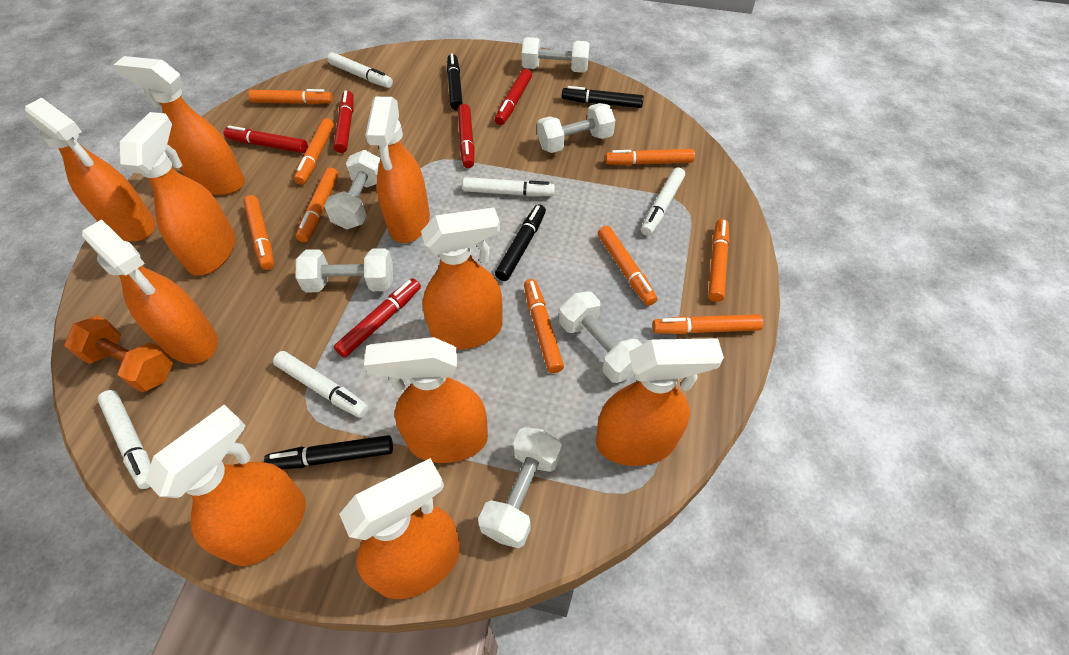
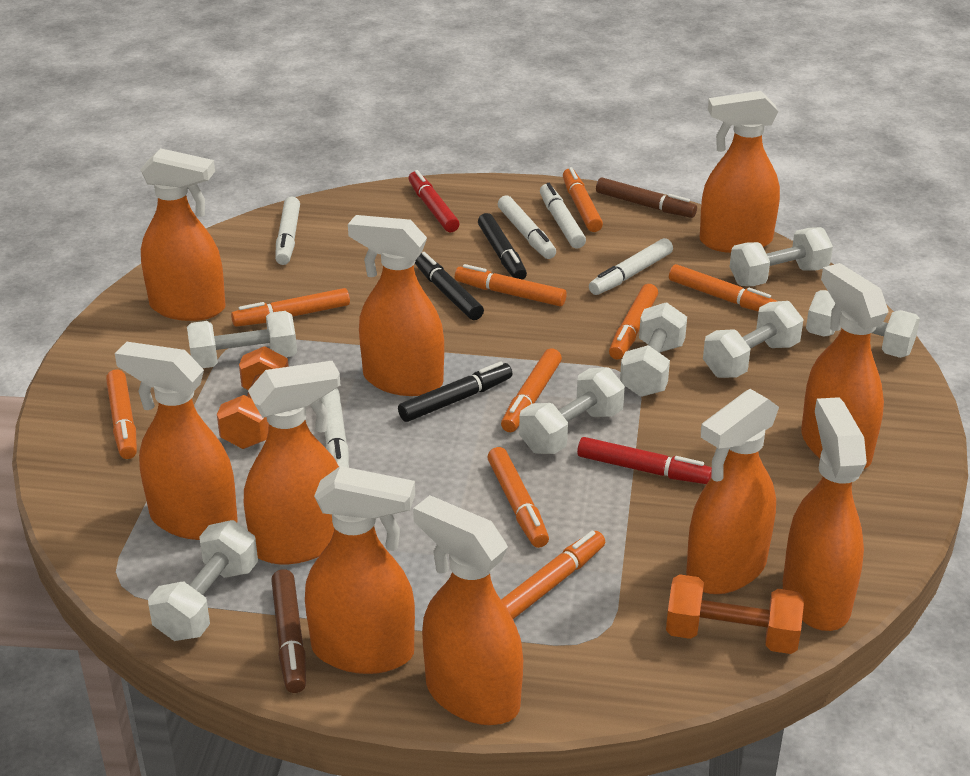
black marker: 4 -> 3
brown marker: 0 -> 2
orange dumbbell: 1 -> 2
red marker: 5 -> 2
white dumbbell: 6 -> 7

